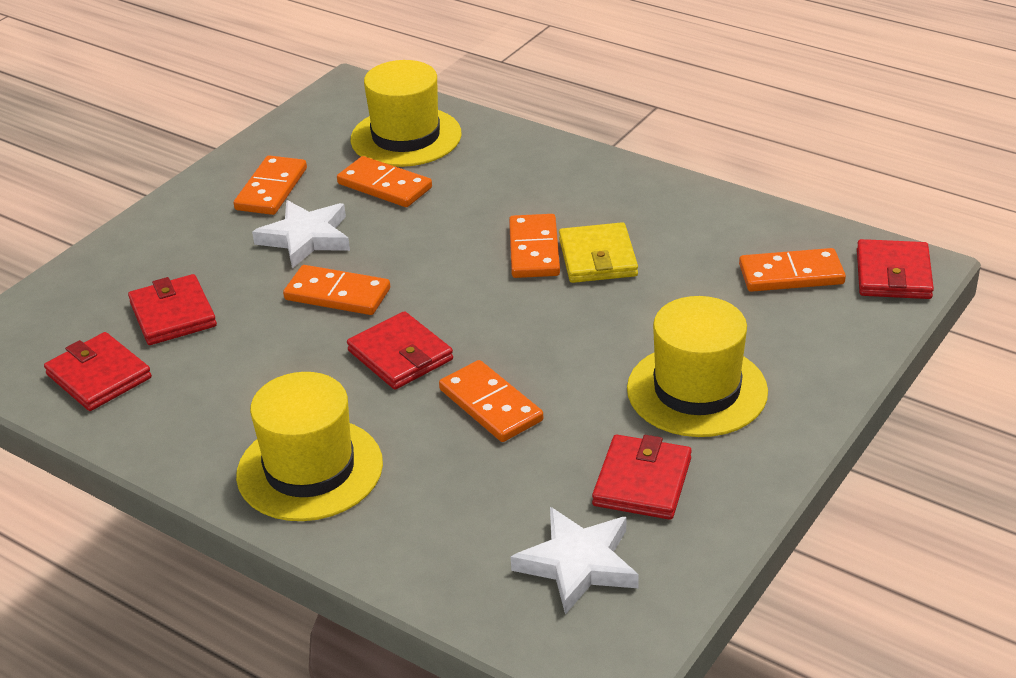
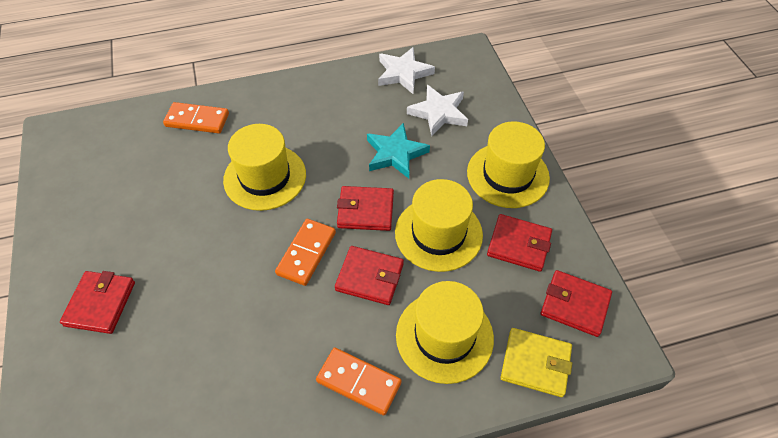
orange domino: 6 -> 3
turquoise star: 0 -> 1
yellow hat: 3 -> 4

